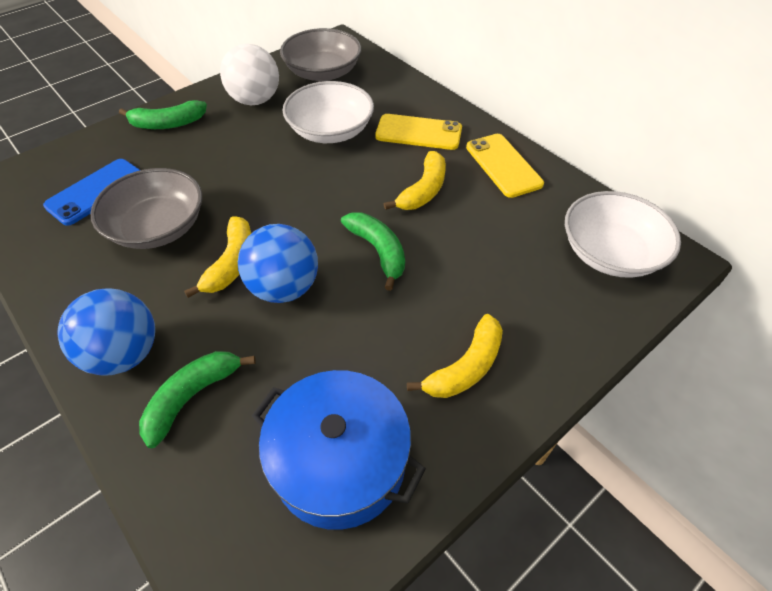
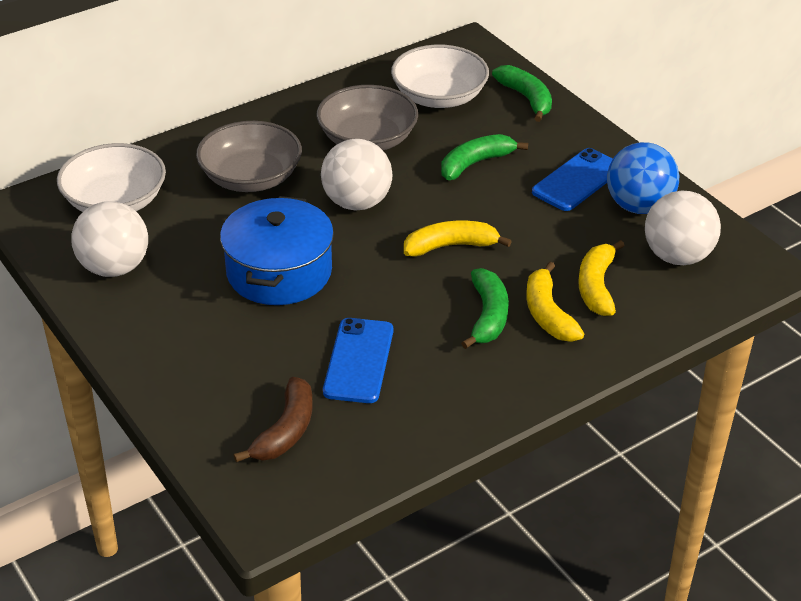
blue ball: 2 -> 1
blue phone: 1 -> 2
brown banana: 0 -> 1
white ball: 1 -> 3
yellow phone: 2 -> 0

